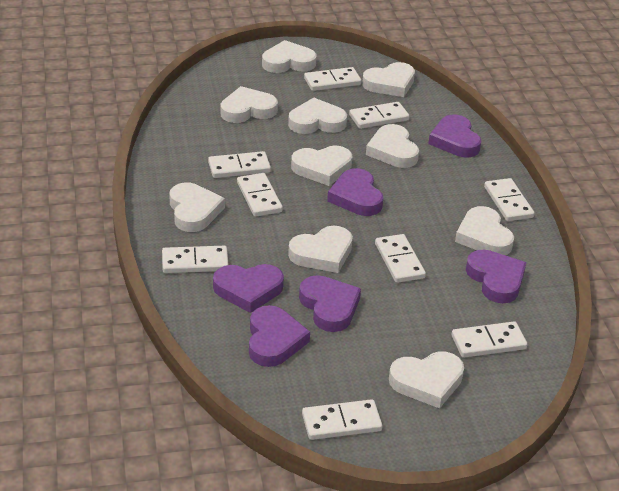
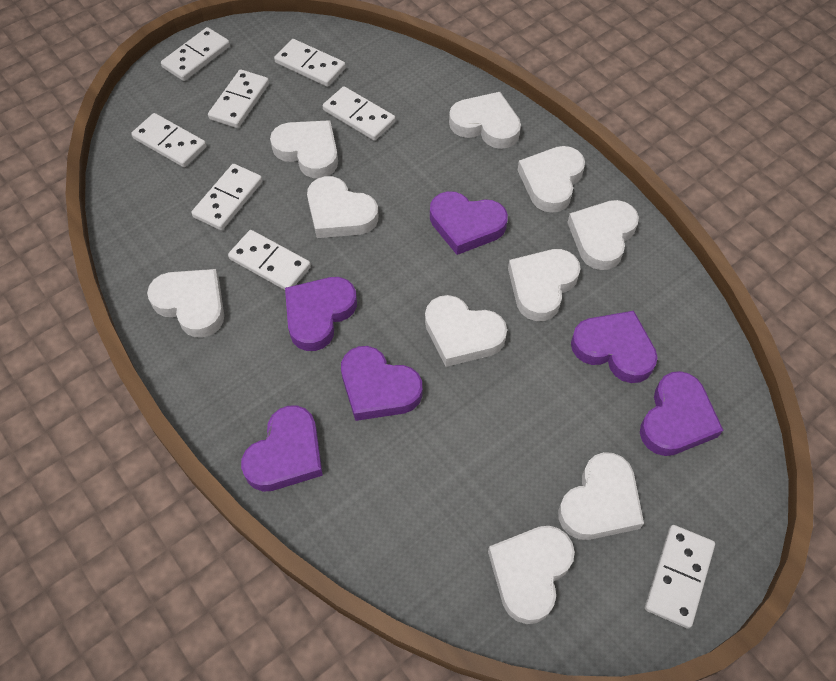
white domino: 9 -> 8

